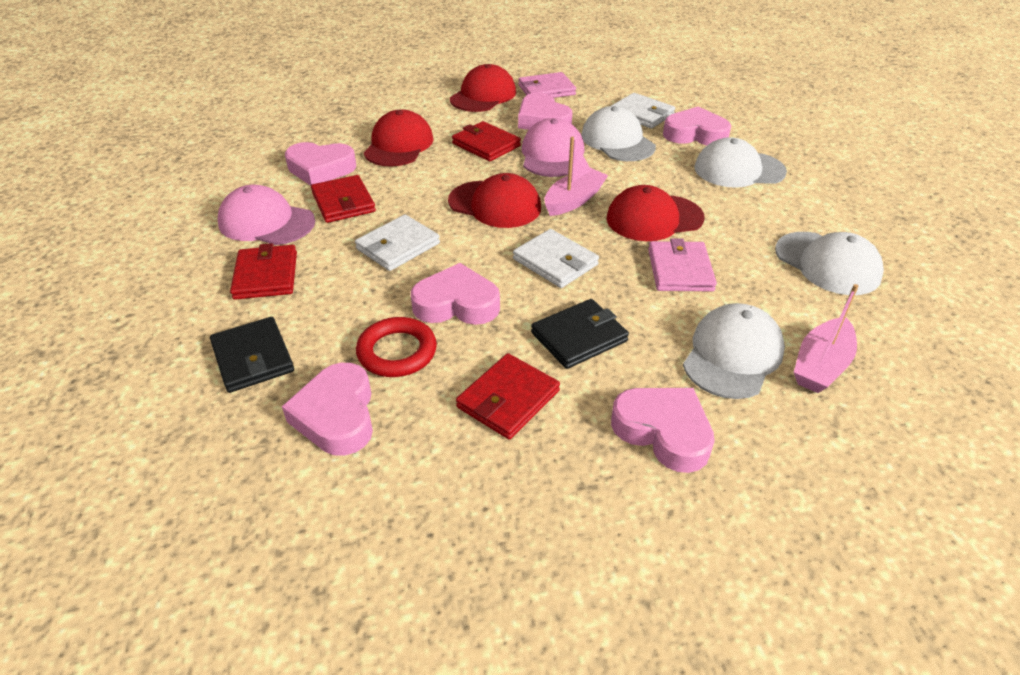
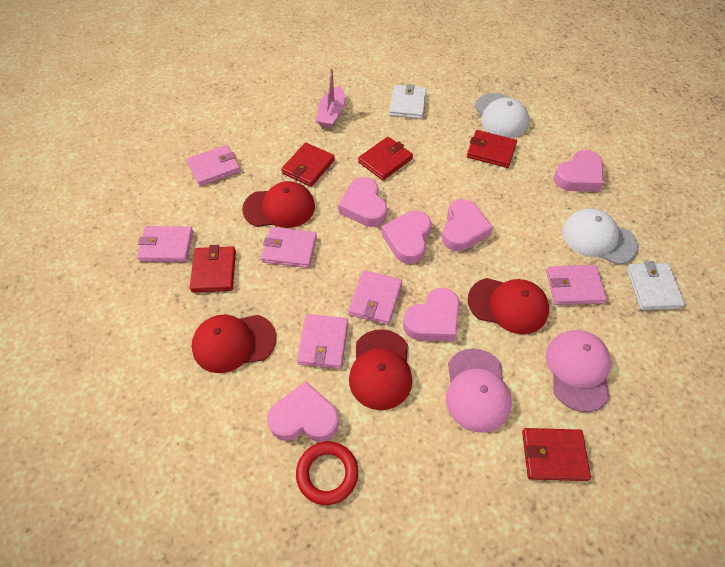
black wallet: 2 -> 0
pink boat: 2 -> 1
pink wallet: 2 -> 6
red wallet: 4 -> 5
white cap: 4 -> 2
white wallet: 3 -> 2

